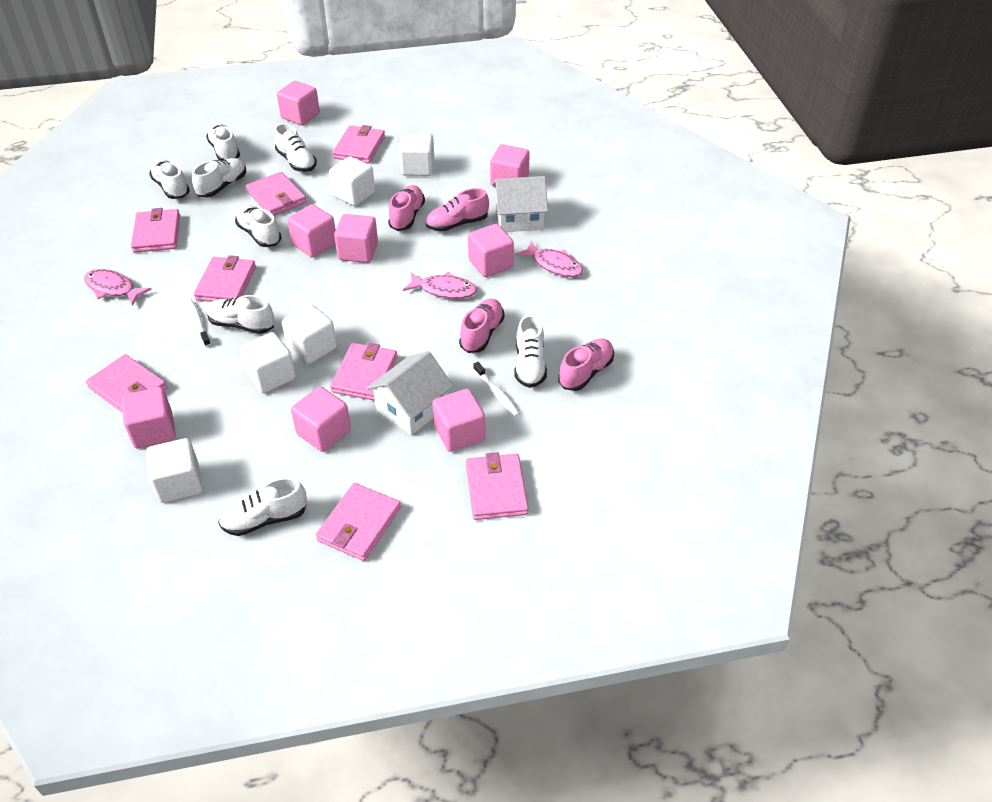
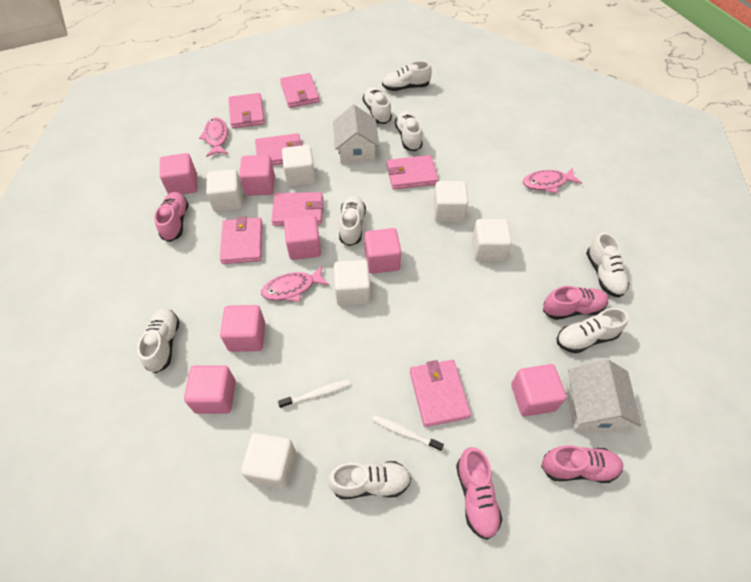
pink cube: 8 -> 7
pink wallet: 8 -> 7
white cube: 5 -> 6

